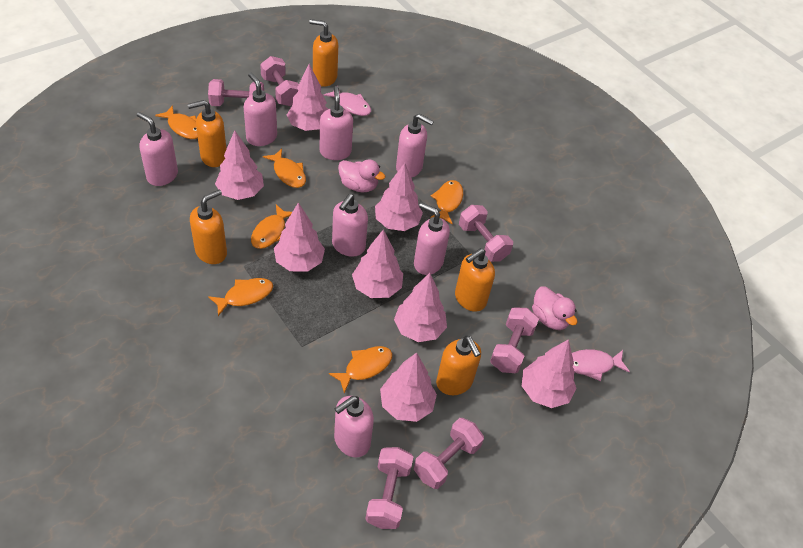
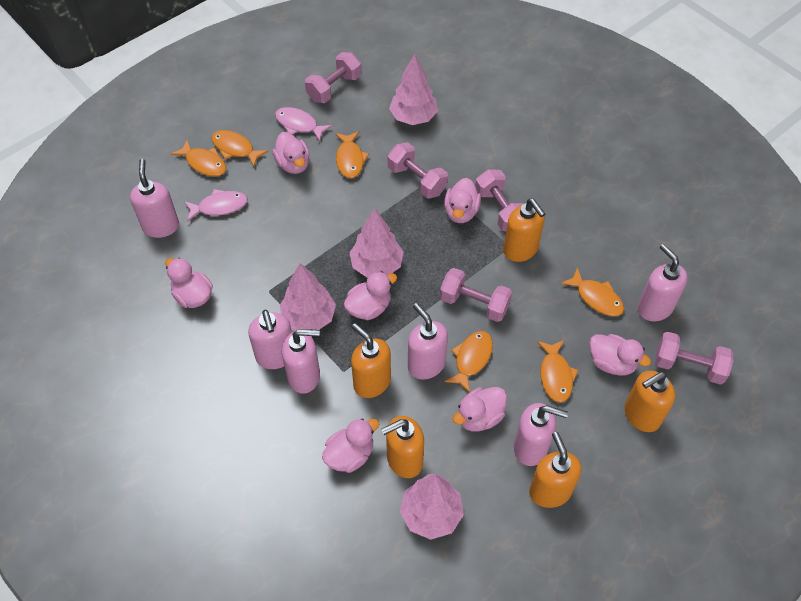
pink duck: 2 -> 7
pink dumbbell: 6 -> 5
pink soap dispenser: 7 -> 6
pink tree: 8 -> 4

